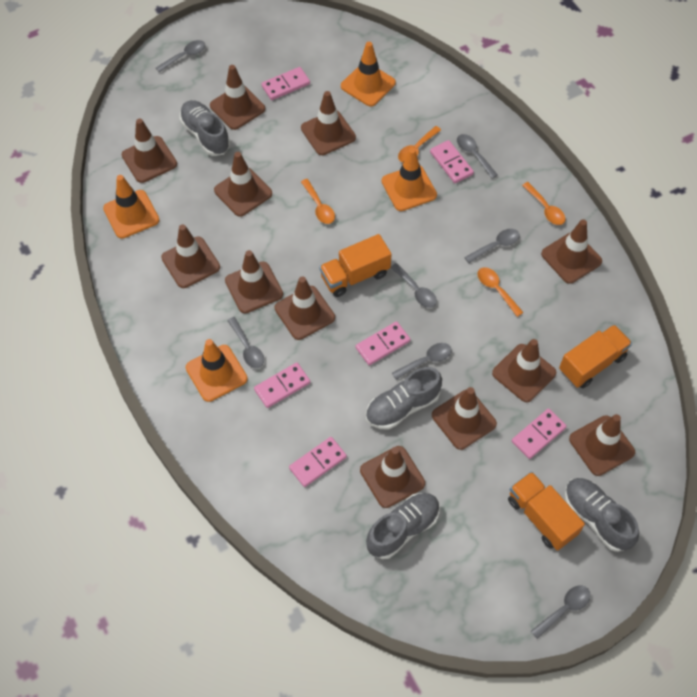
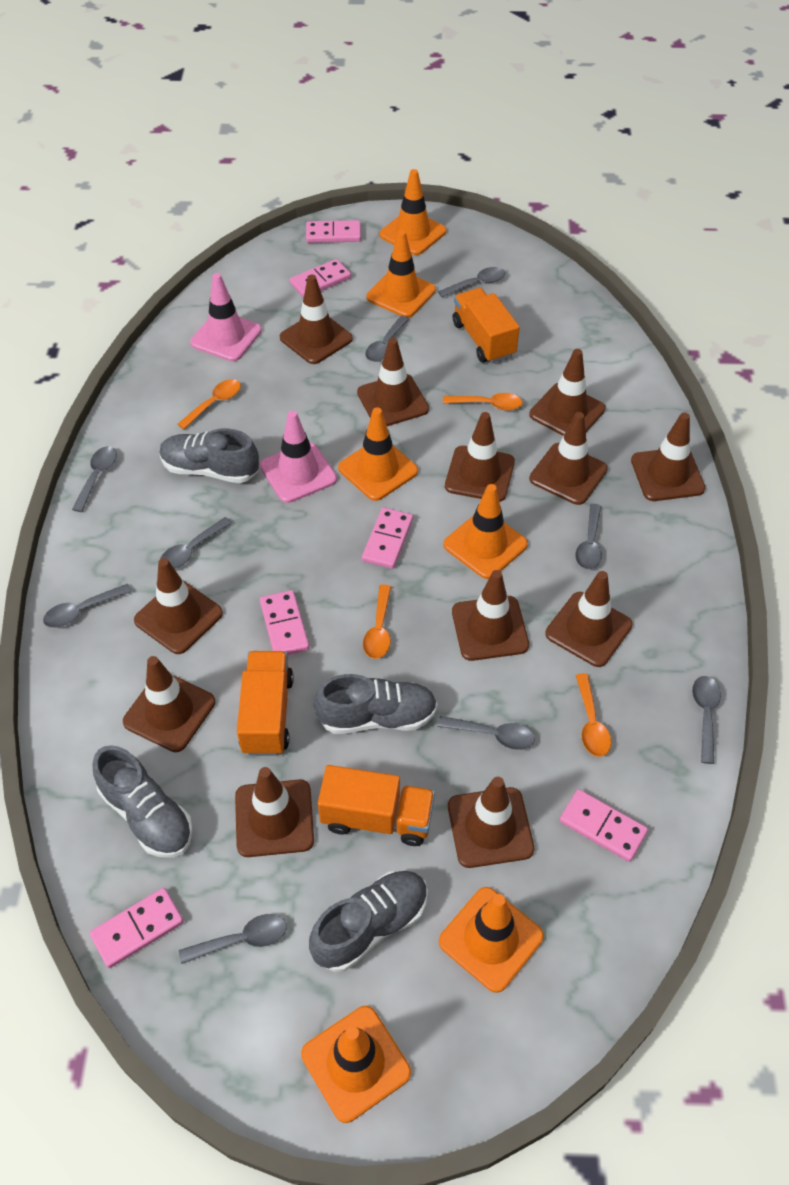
grey spoon: 7 -> 9
orange traffic cone: 4 -> 6
pink traffic cone: 0 -> 2

